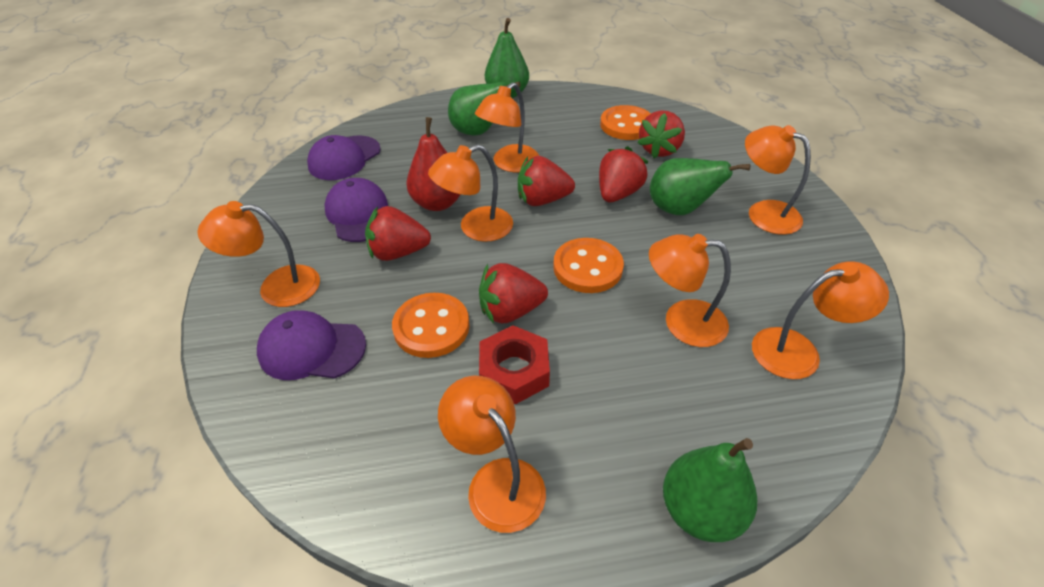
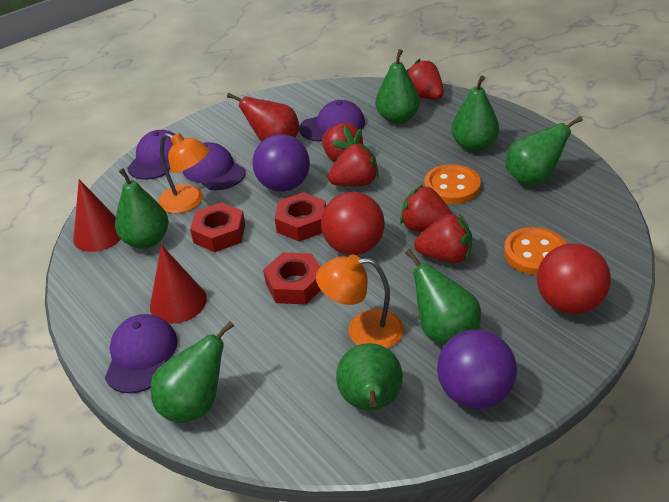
green pear: 4 -> 7
orange button: 3 -> 2
orange lamp: 7 -> 2
purple ball: 0 -> 2
purple cap: 3 -> 4
red ball: 0 -> 2
red cone: 0 -> 2
red nut: 1 -> 3

